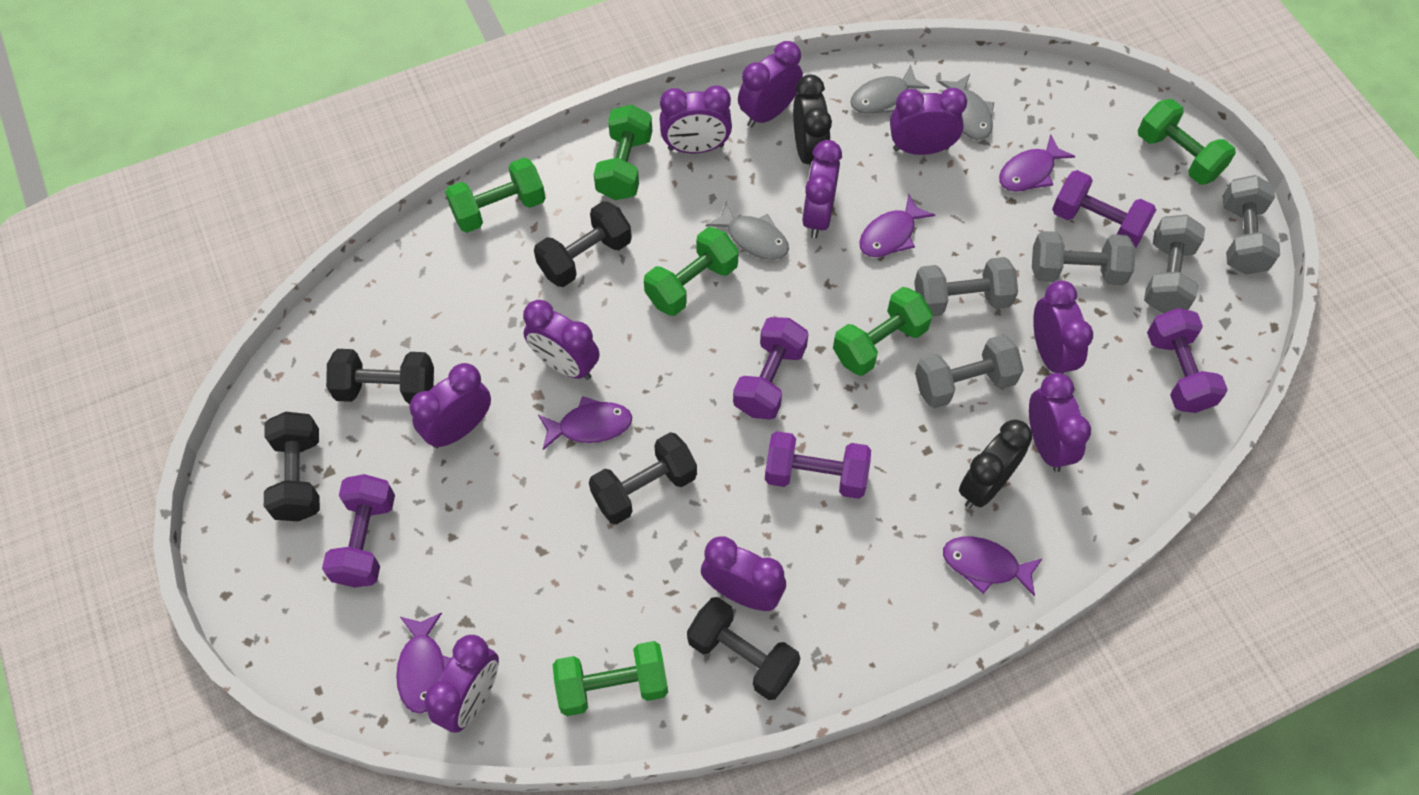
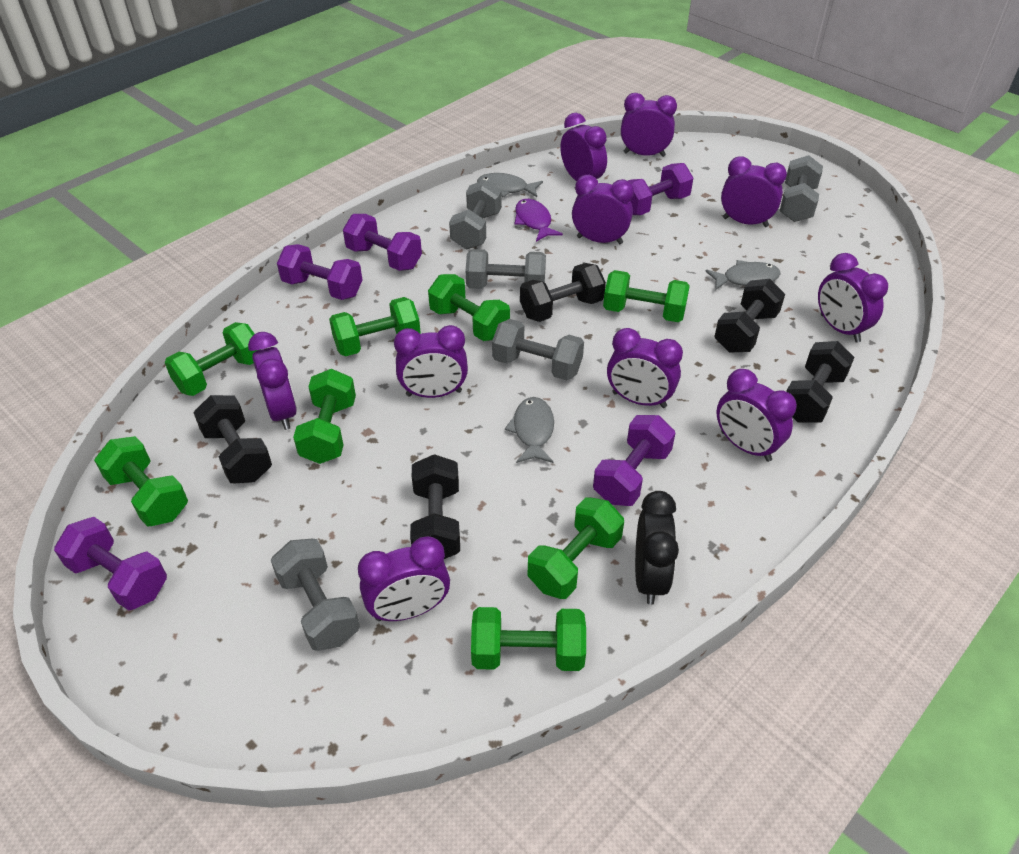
black clock: 2 -> 1
green dumbbell: 6 -> 8
purple fish: 5 -> 1

